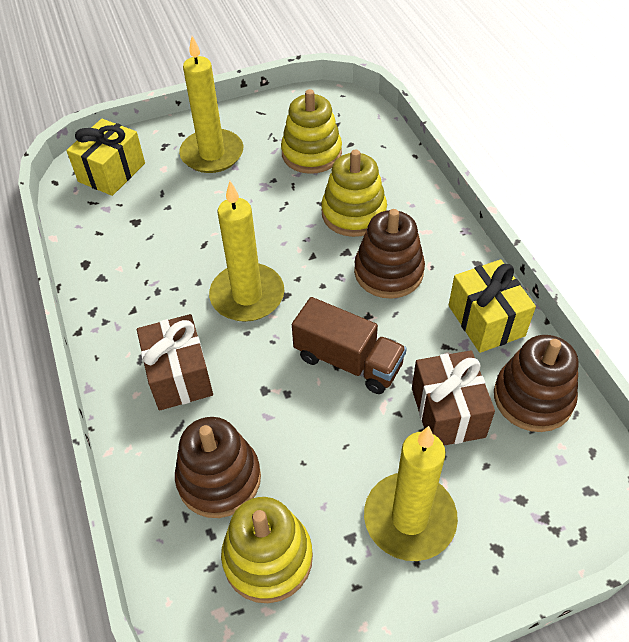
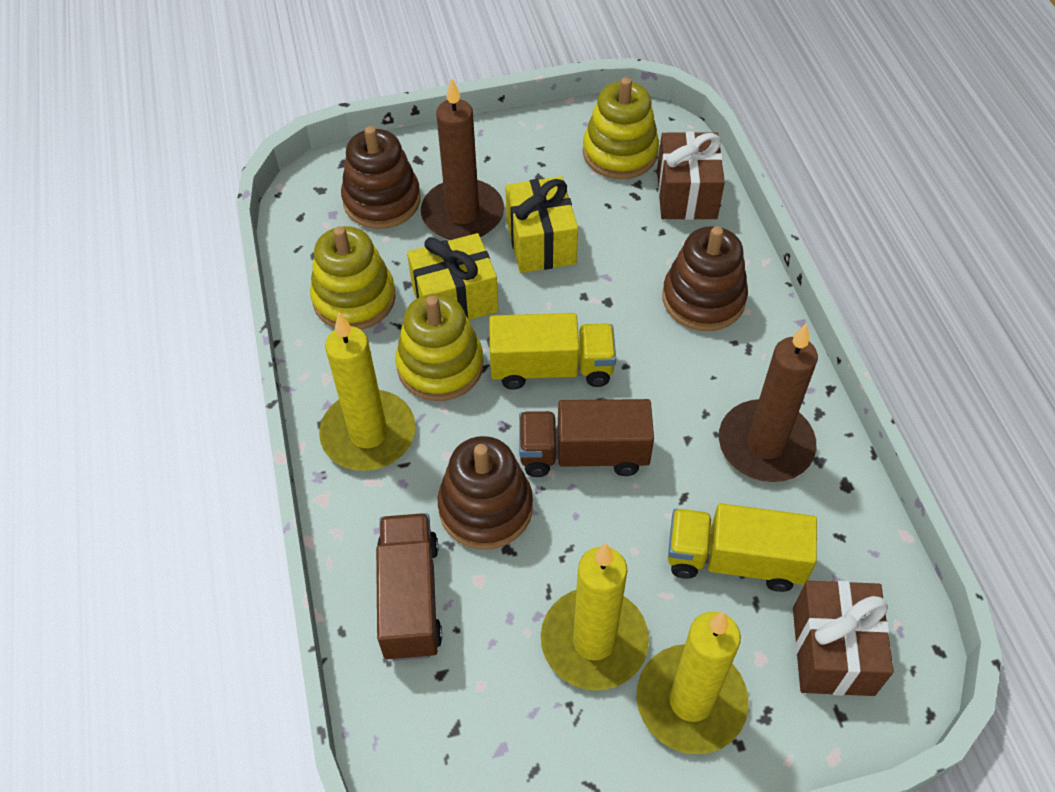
brown candle: 0 -> 2
brown truck: 1 -> 2
yellow truck: 0 -> 2

